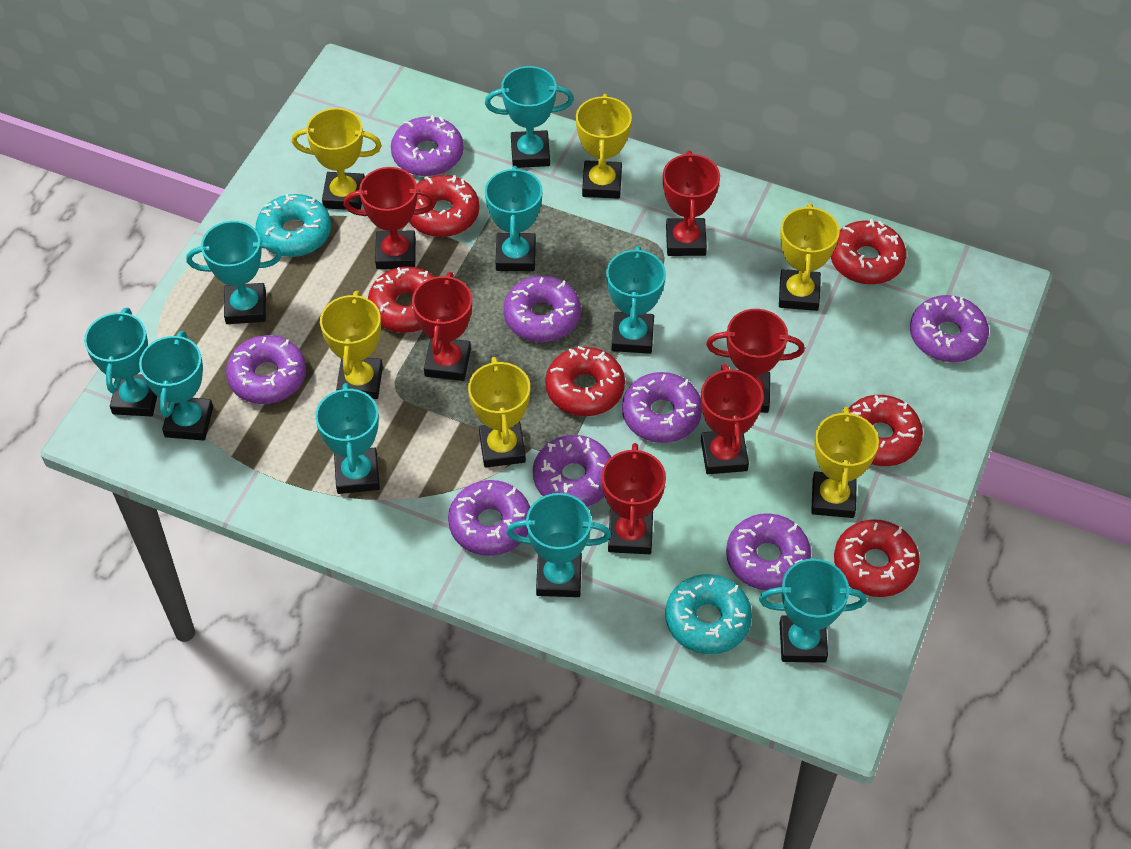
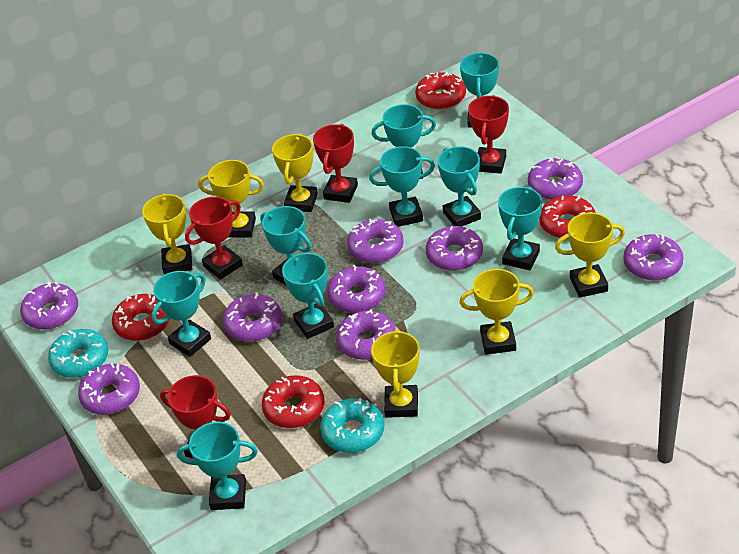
purple donut: 8 -> 9
red donut: 6 -> 4
red trophy: 6 -> 4

